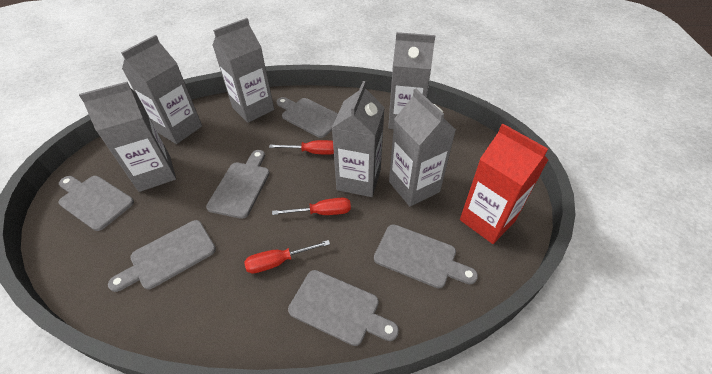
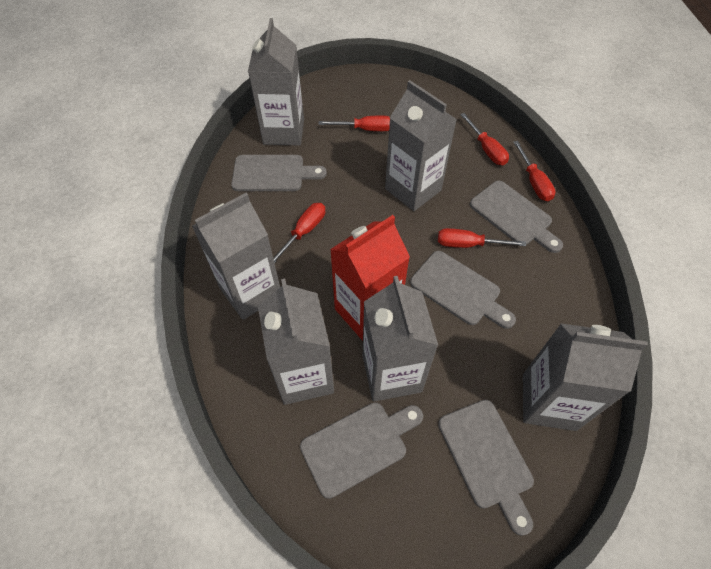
grey cutting board: 6 -> 5
red screwdriver: 3 -> 5

